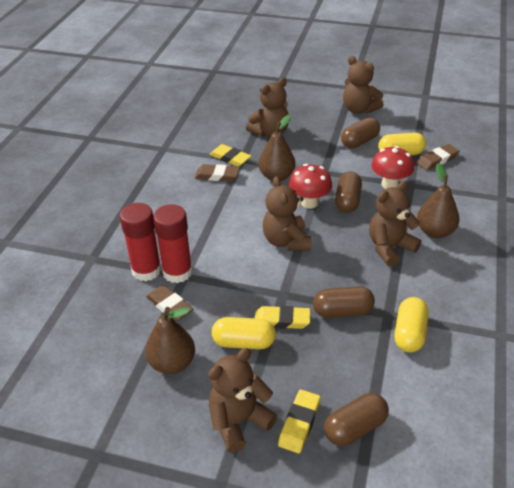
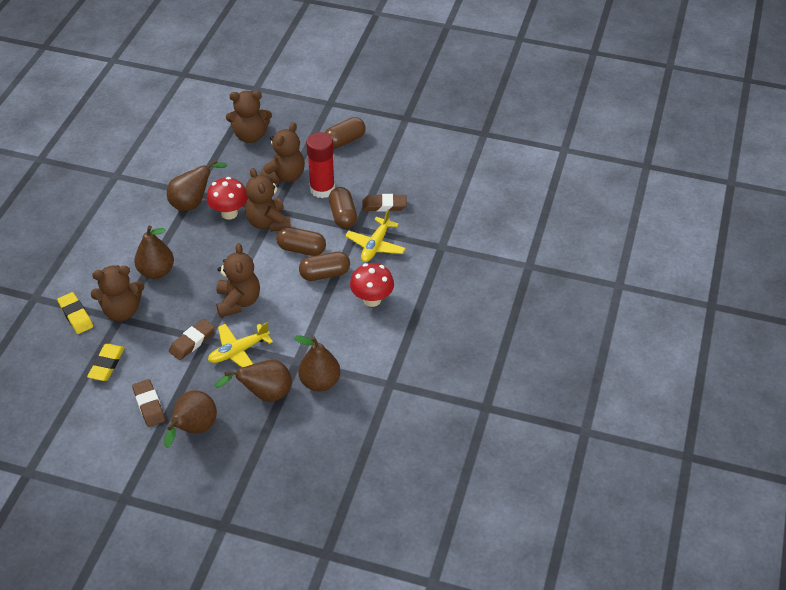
brown pear: 3 -> 5
red glue stick: 2 -> 1
yellow capsule: 3 -> 0
yellow eraser: 3 -> 2
yellow plane: 0 -> 2

